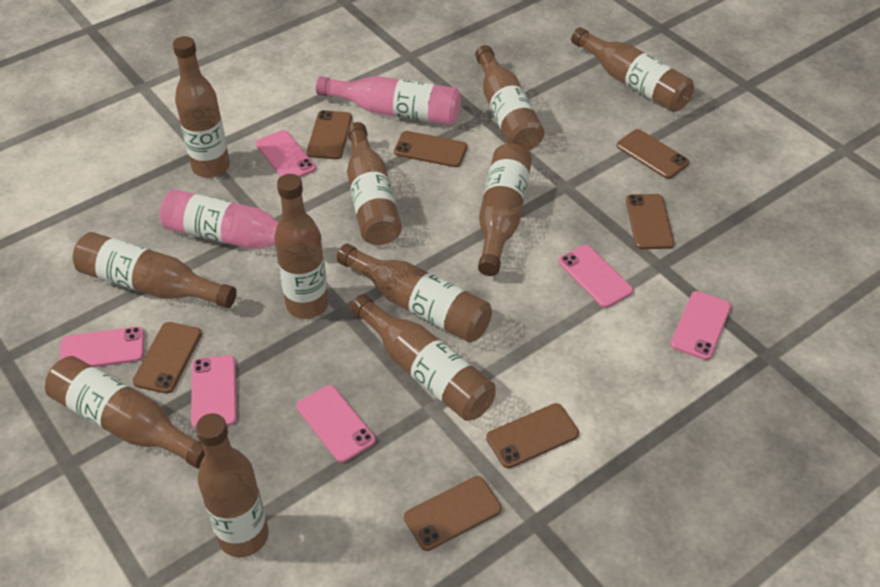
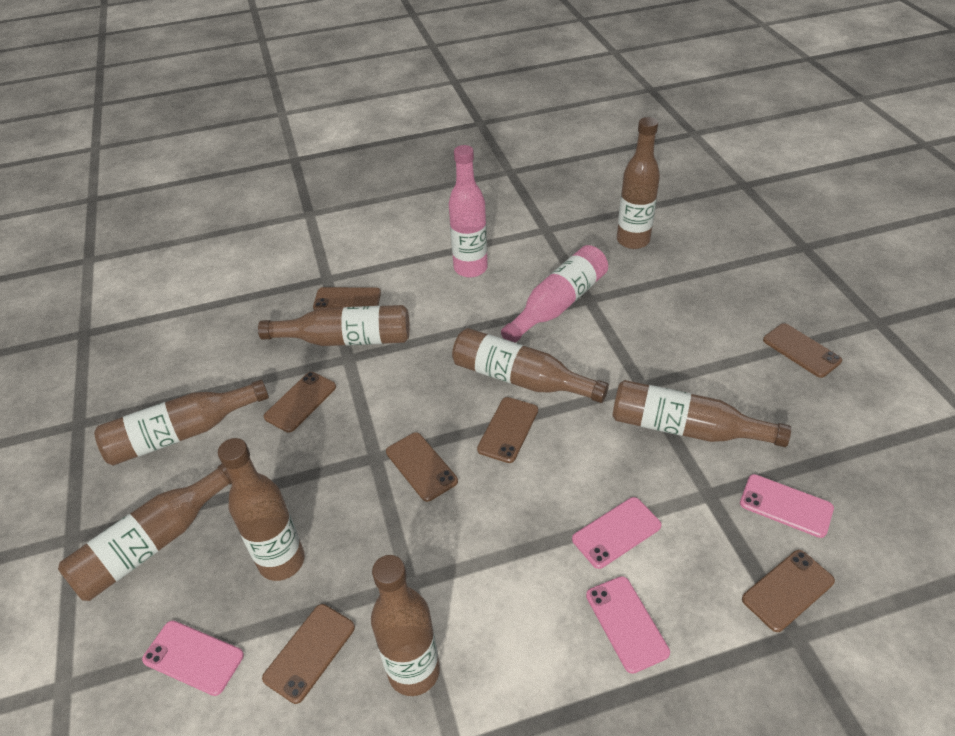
brown bottle: 11 -> 8
pink phone: 6 -> 4

